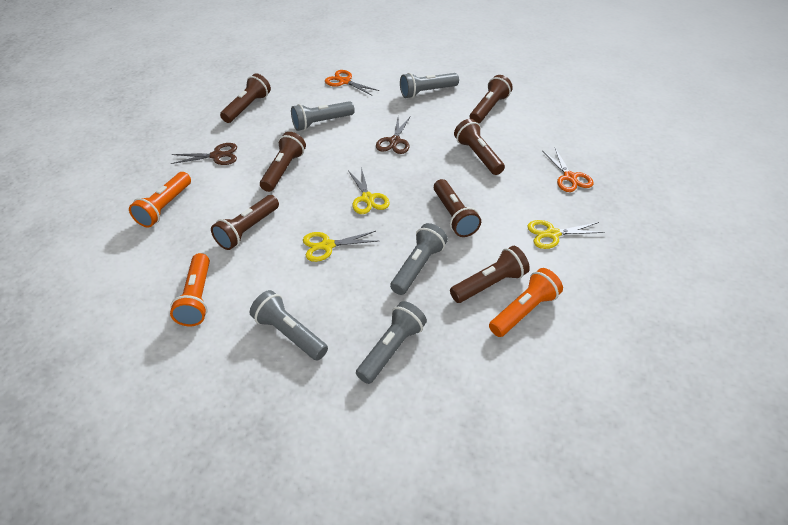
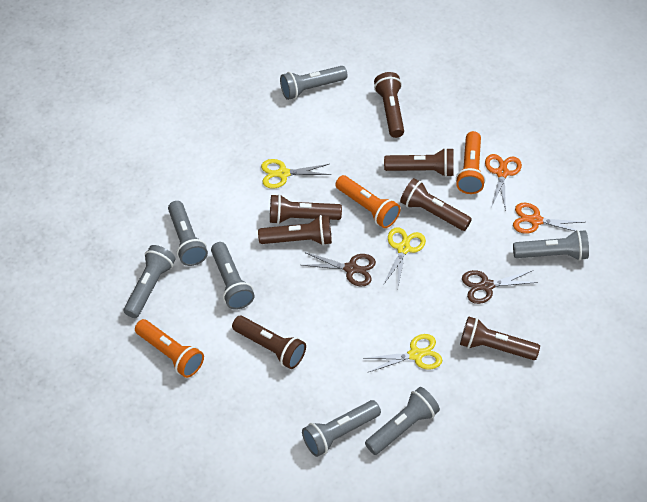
grey flashlight: 5 -> 7

